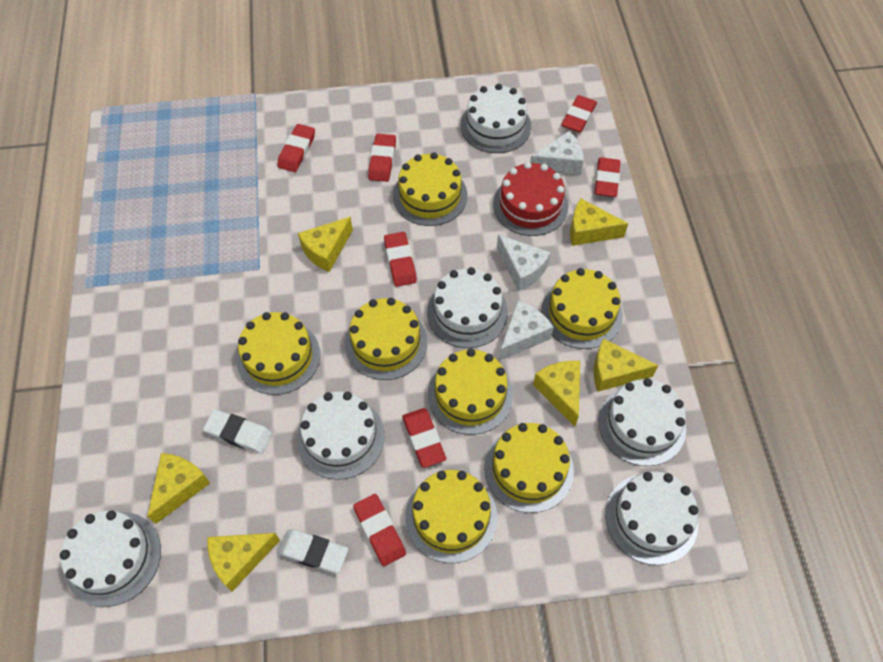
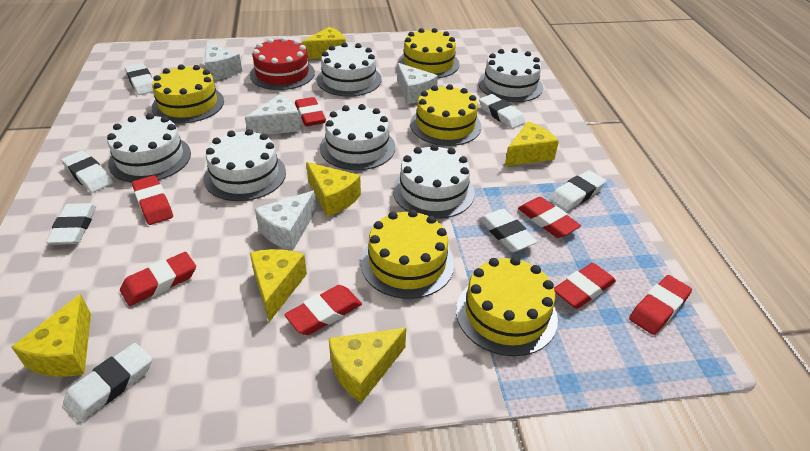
white cheese: 3 -> 4
white eraser: 2 -> 7
yellow cake: 7 -> 5

